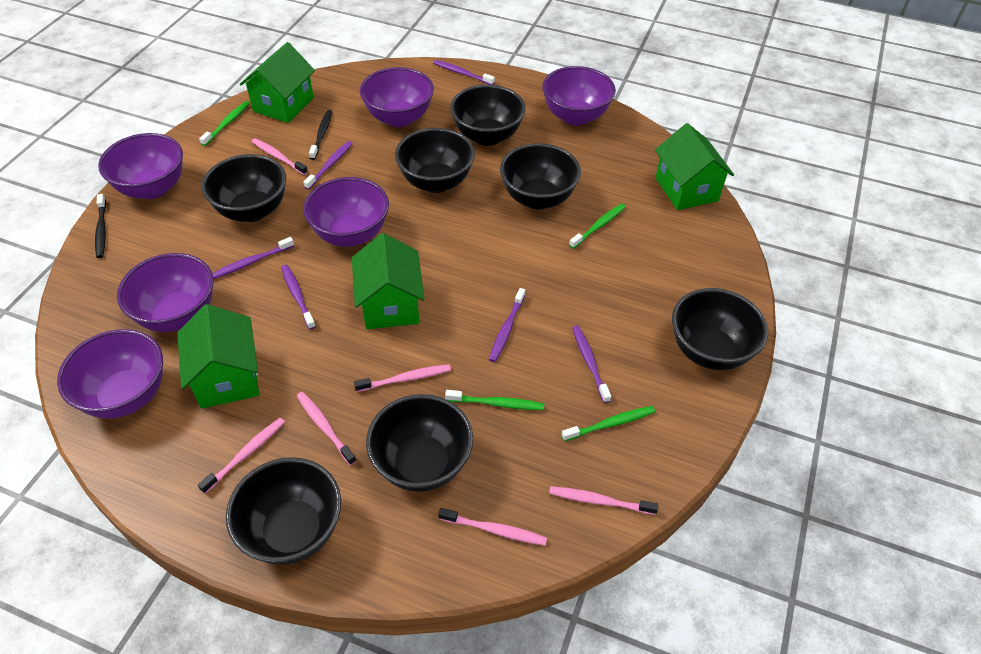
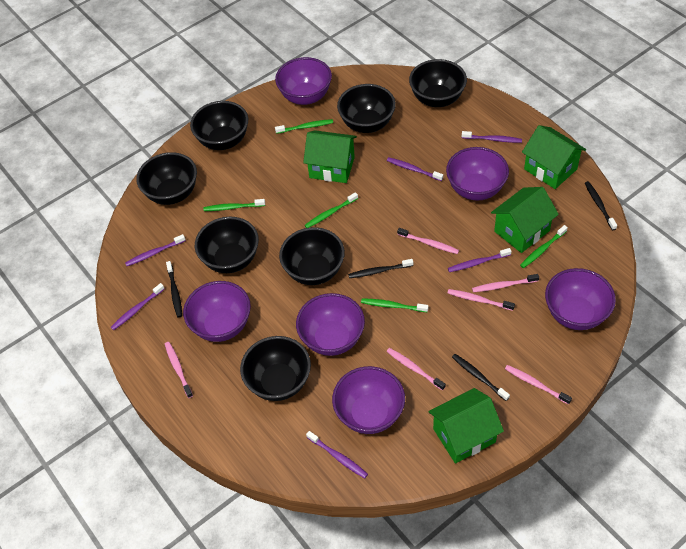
black toothbrush: 2 -> 4
green toothbrush: 4 -> 5

